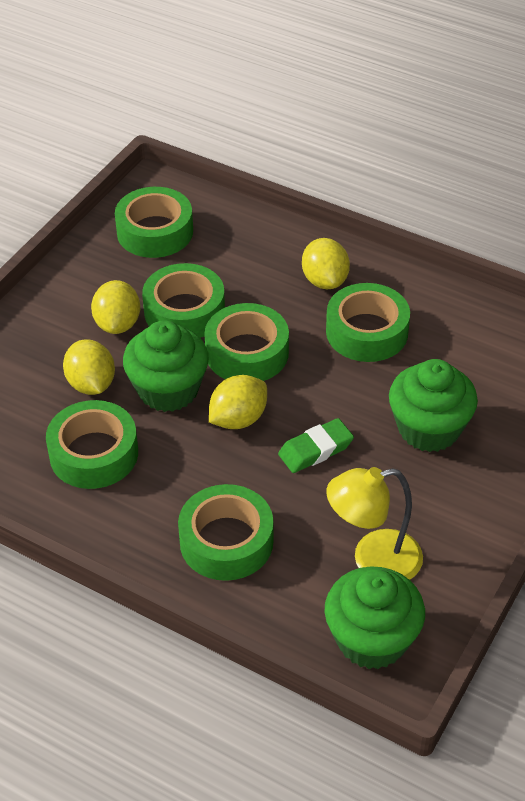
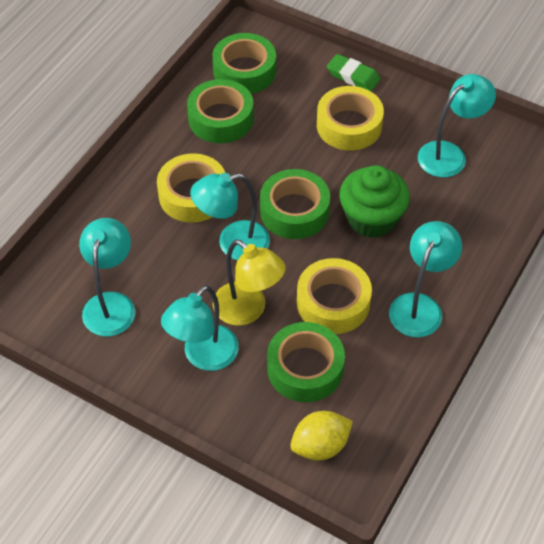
green cupcake: 3 -> 1
green tape: 6 -> 4
turquoise lamp: 0 -> 5
yellow lemon: 4 -> 1
yellow tape: 0 -> 3

